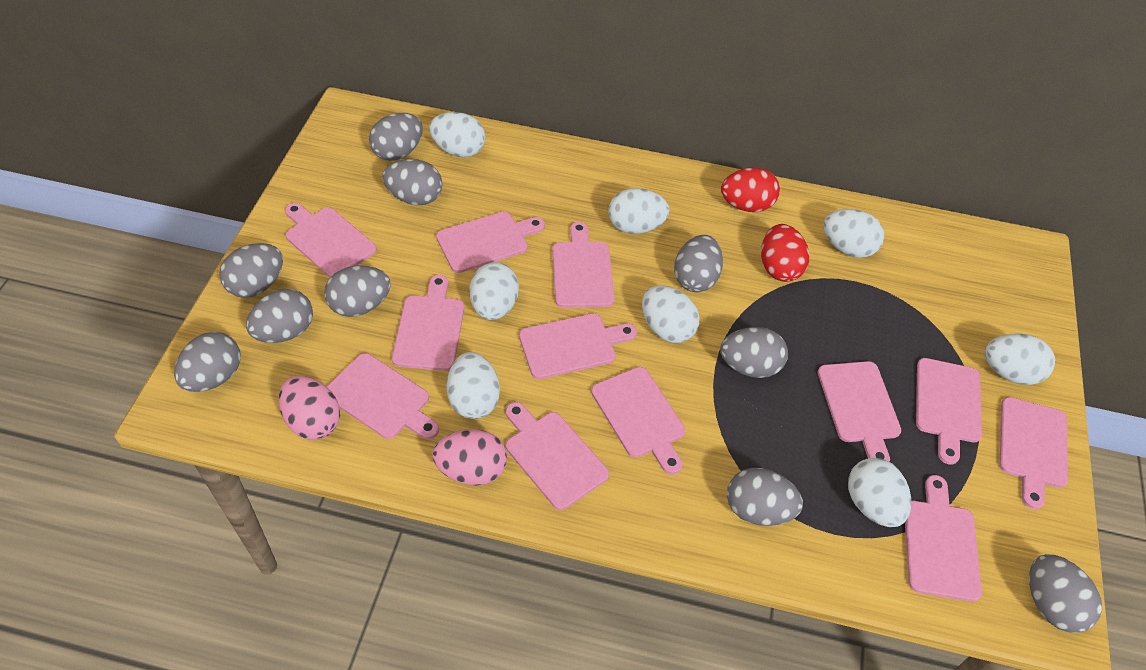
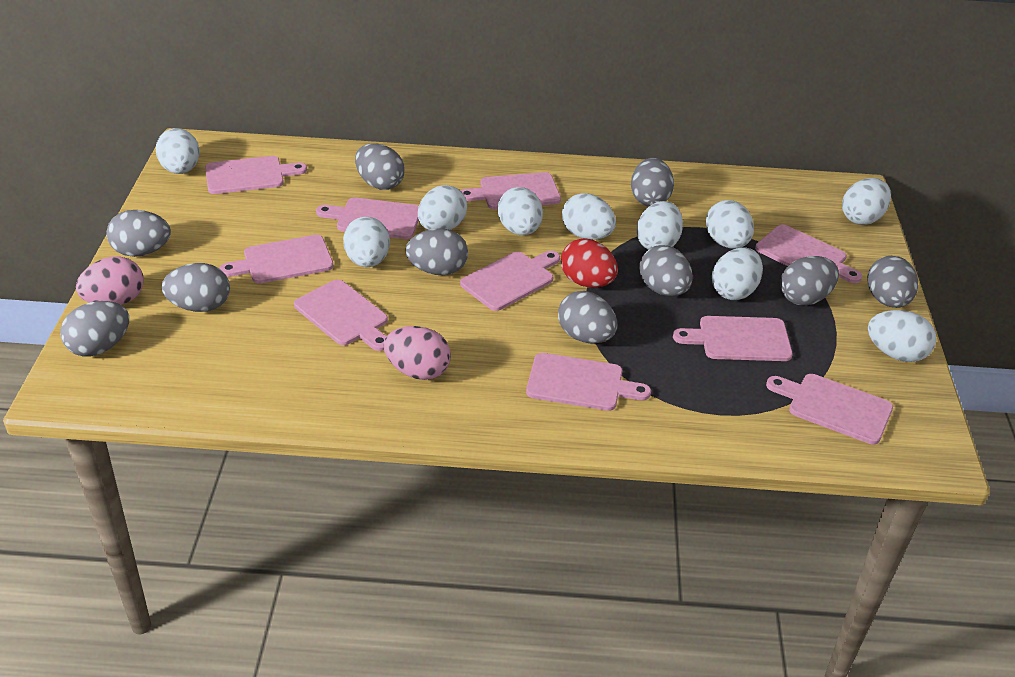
pink cutting board: 12 -> 10
red egg: 2 -> 1
white egg: 8 -> 10

